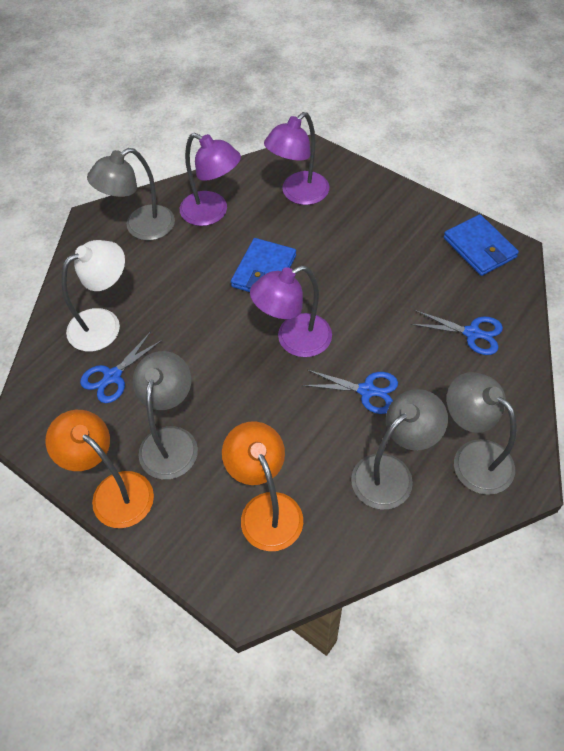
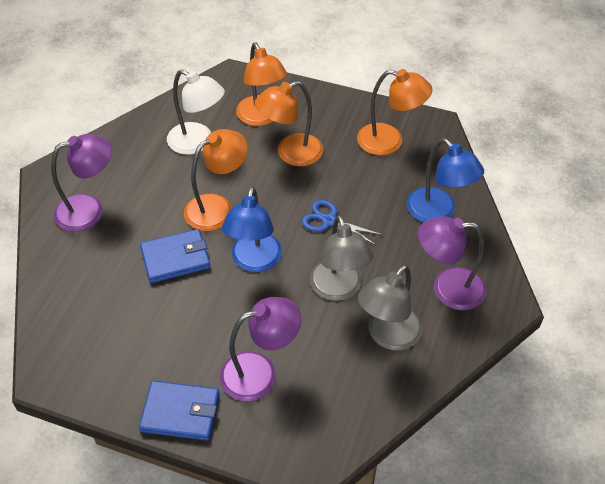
blue lamp: 0 -> 2
blue scissors: 3 -> 1
grey lamp: 4 -> 2
orange lamp: 2 -> 4

